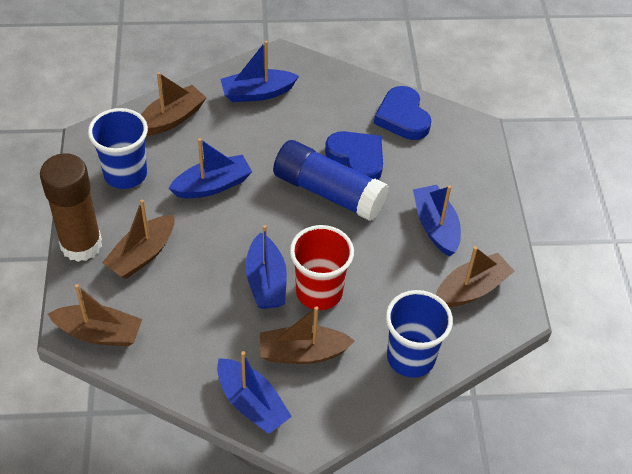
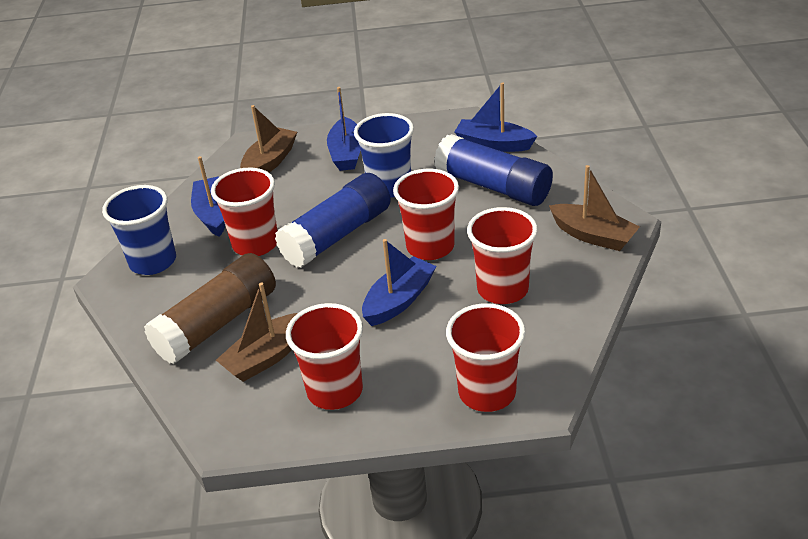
blue boat: 5 -> 4
blue glue stick: 1 -> 2
blue heart: 2 -> 0
brown boat: 5 -> 3
red cup: 1 -> 5

